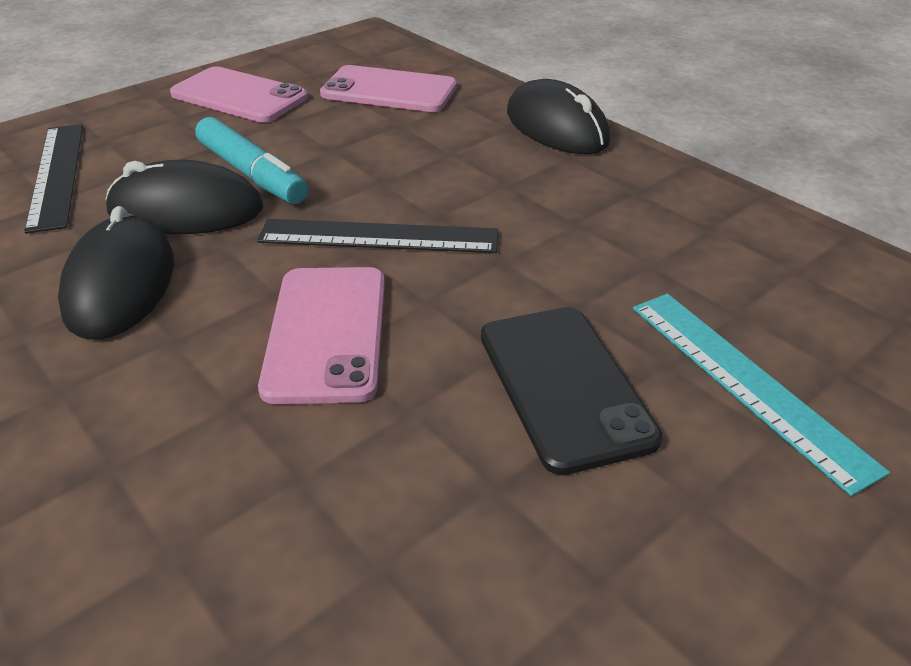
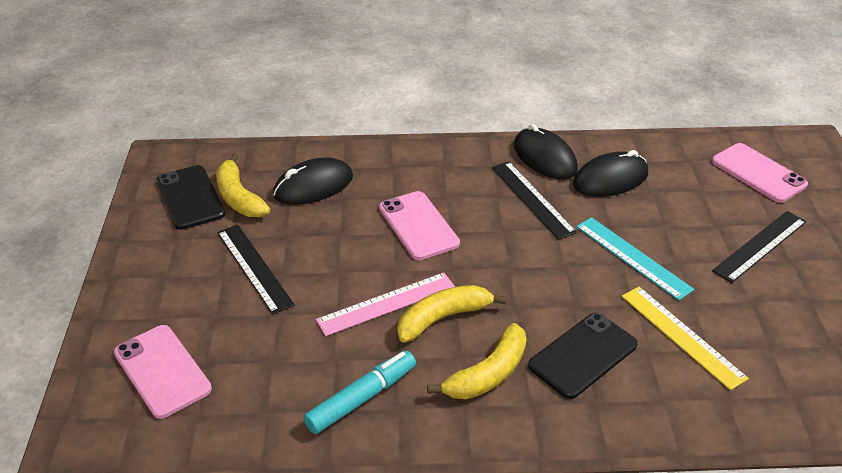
black phone: 1 -> 2
black ruler: 2 -> 3
pink ruler: 0 -> 1
yellow banana: 0 -> 3
yellow ruler: 0 -> 1

